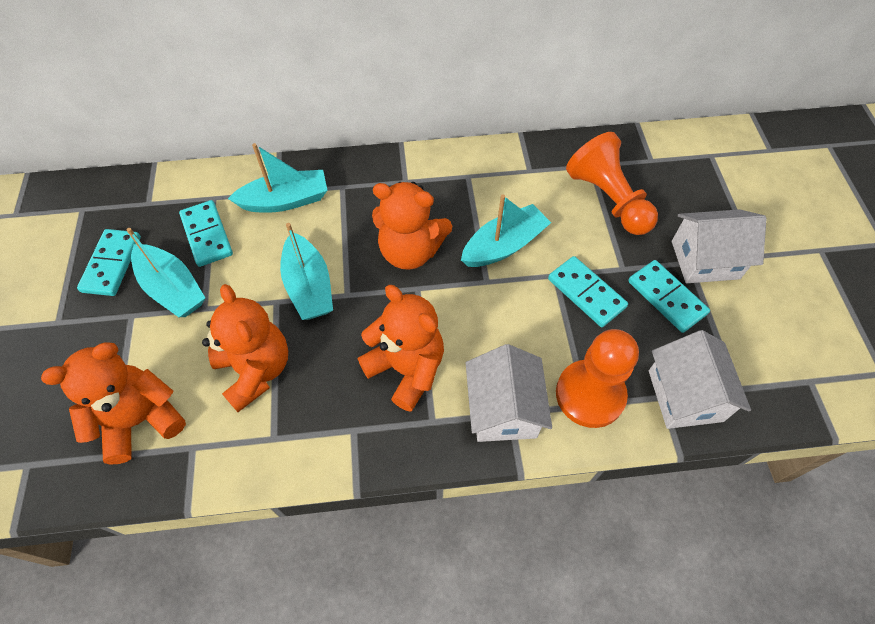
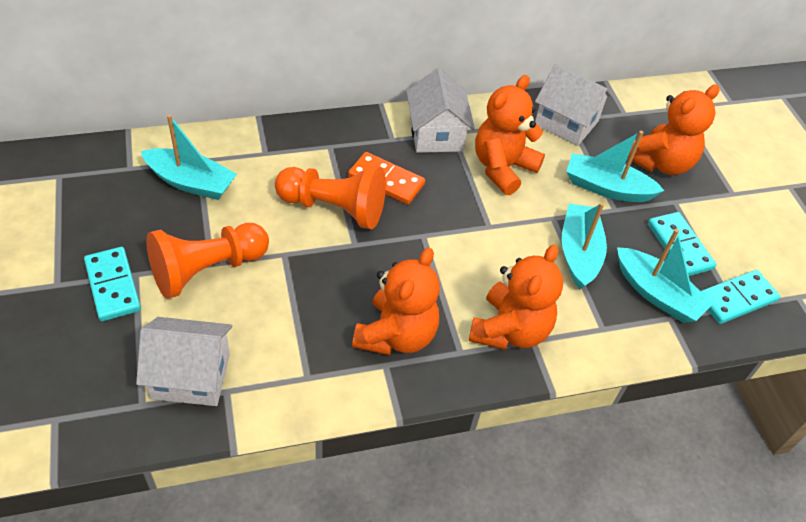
orange domino: 0 -> 1
turquoise domino: 4 -> 3

